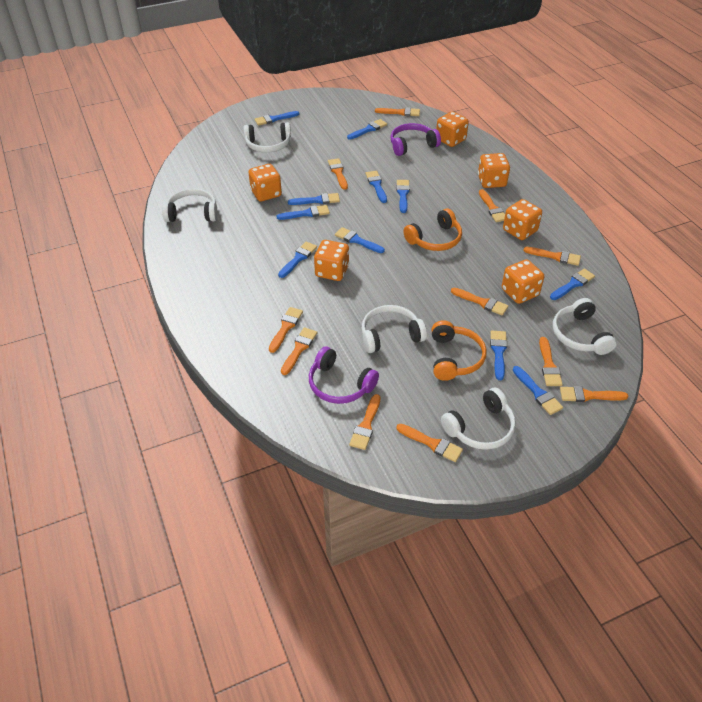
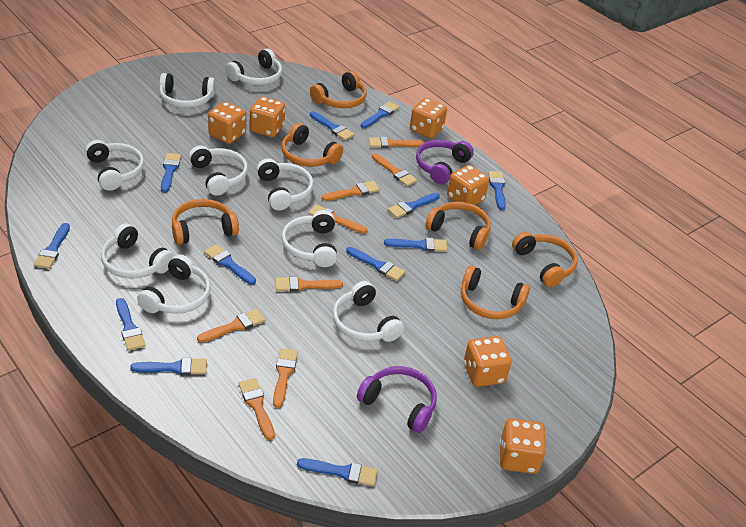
blue brush: 11 -> 12
orange brush: 11 -> 8
orange headphones: 2 -> 6
white headphones: 5 -> 9

